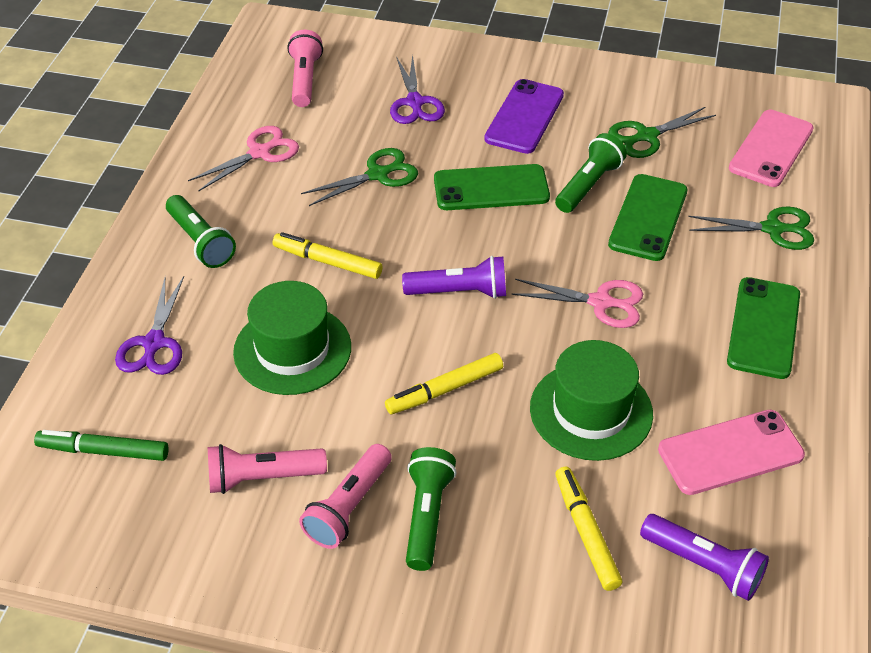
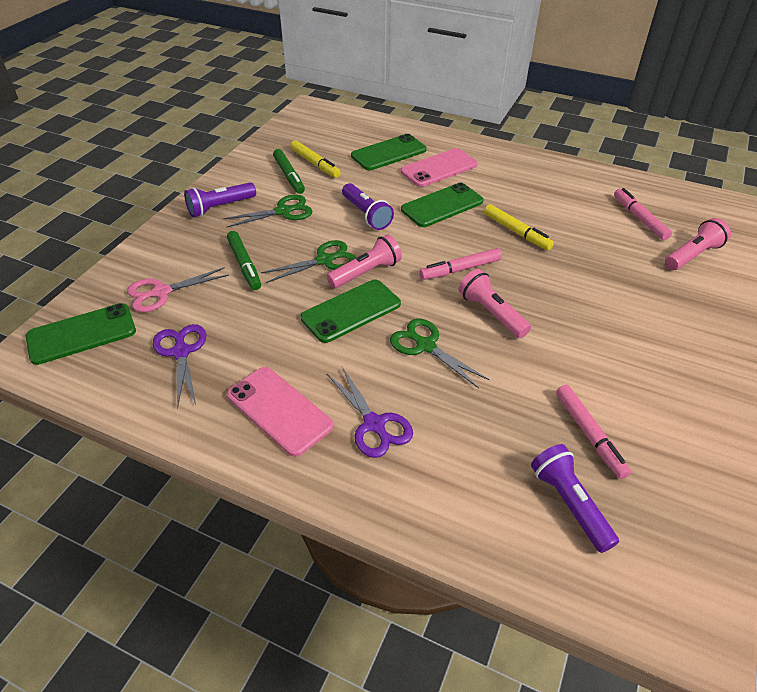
green flashlight: 3 -> 0
green hat: 2 -> 0
green marker: 1 -> 2
green phone: 3 -> 4
pink marker: 0 -> 3
pink scissors: 2 -> 1
purple flashlight: 2 -> 3
purple phone: 1 -> 0
yellow marker: 3 -> 2

